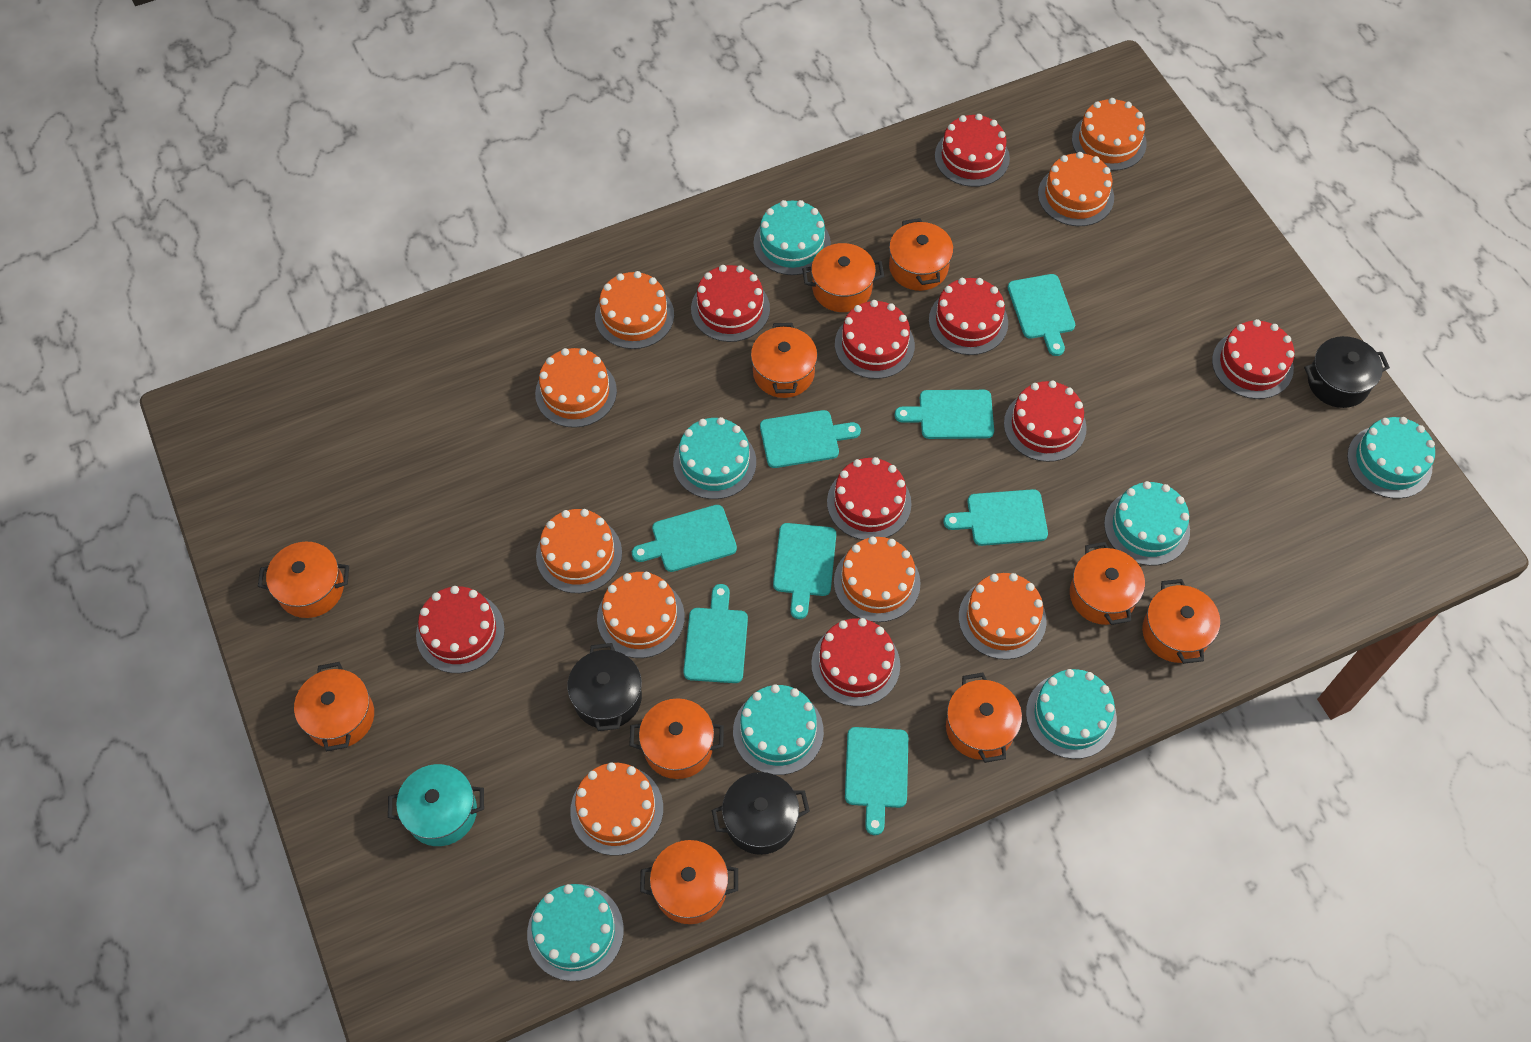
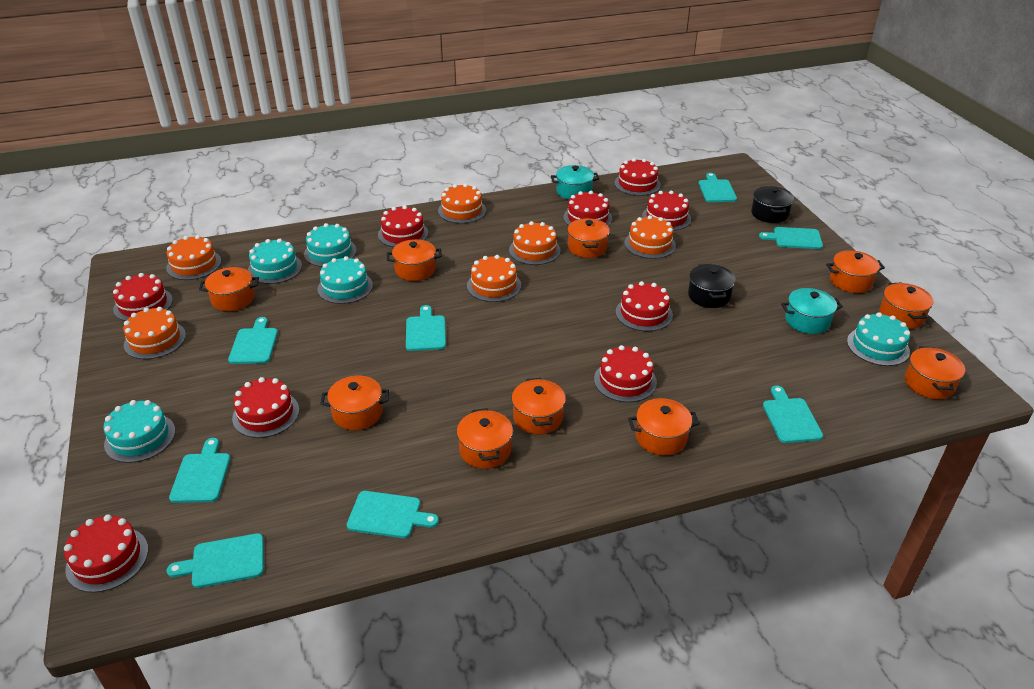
black pot: 3 -> 2
orange cake: 9 -> 6
turquoise cake: 7 -> 5
turquoise pot: 1 -> 2

